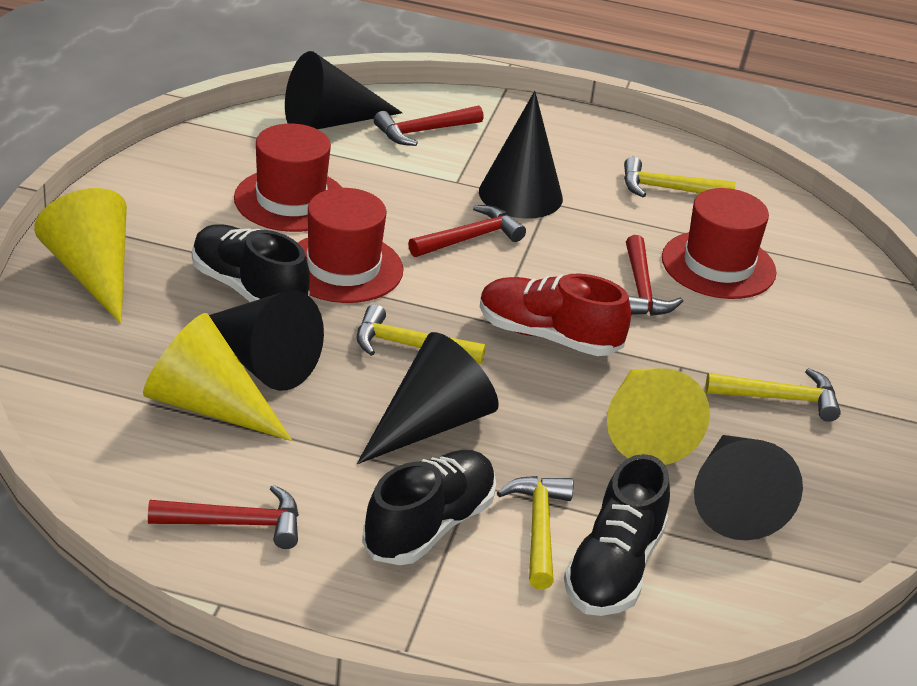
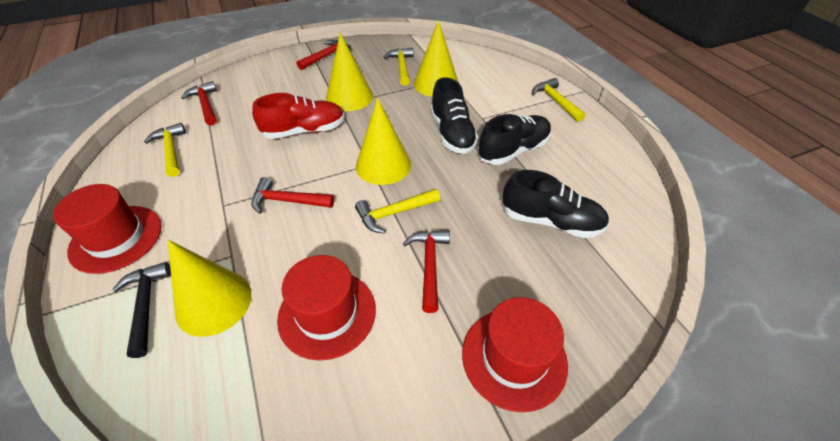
black cone: 5 -> 0
black hammer: 0 -> 1
yellow cone: 3 -> 4

